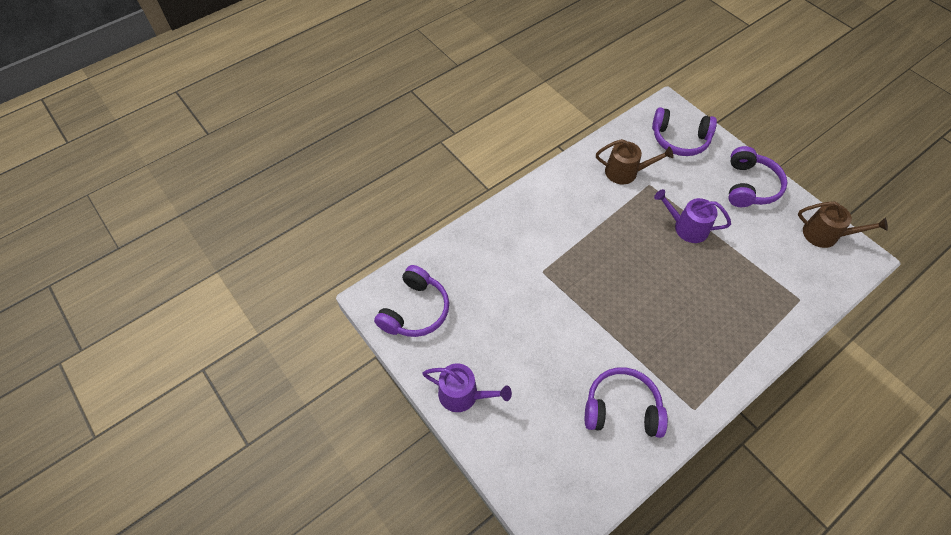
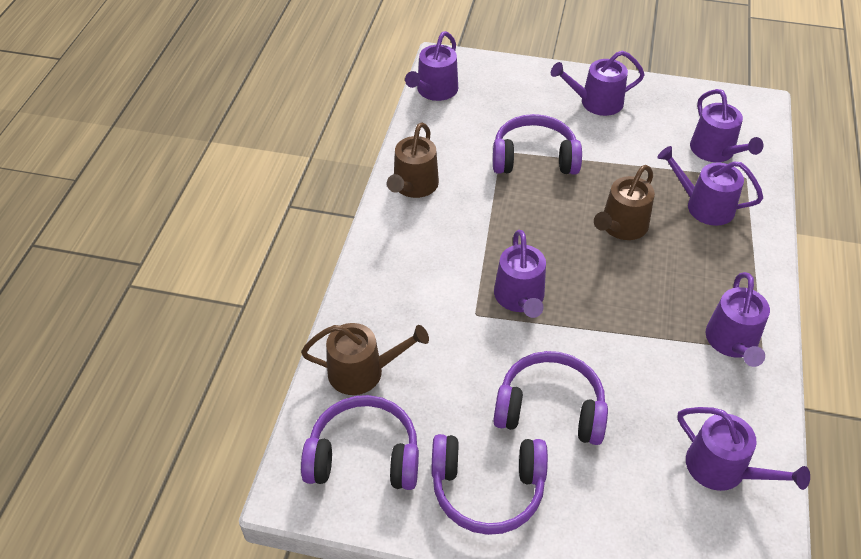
brown watering can: 2 -> 3
purple watering can: 2 -> 7

